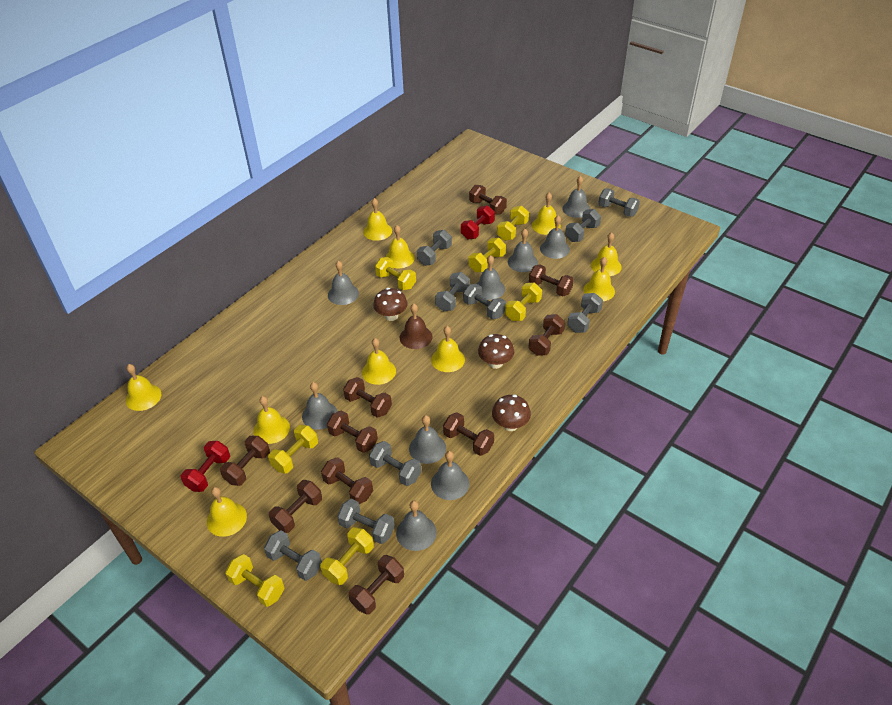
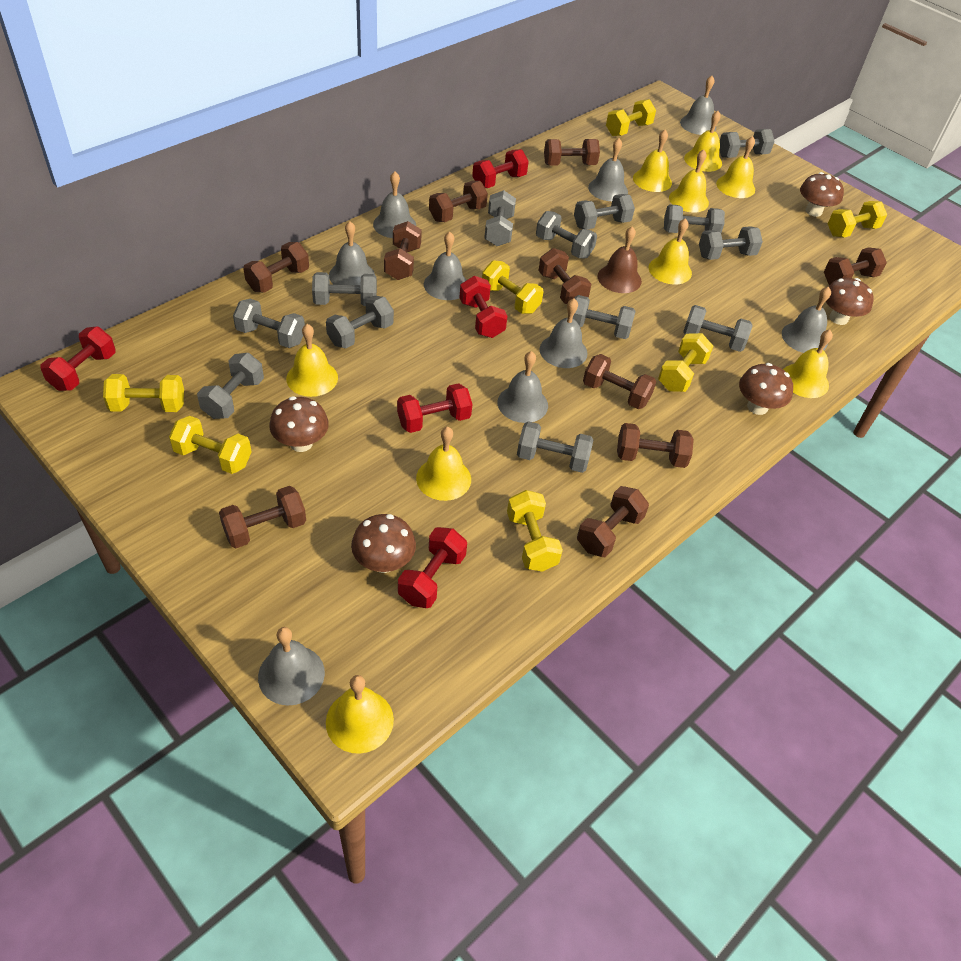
brown mushroom: 3 -> 5
grey dumbbell: 9 -> 13
red dumbbell: 2 -> 5
yellow bell: 10 -> 9

